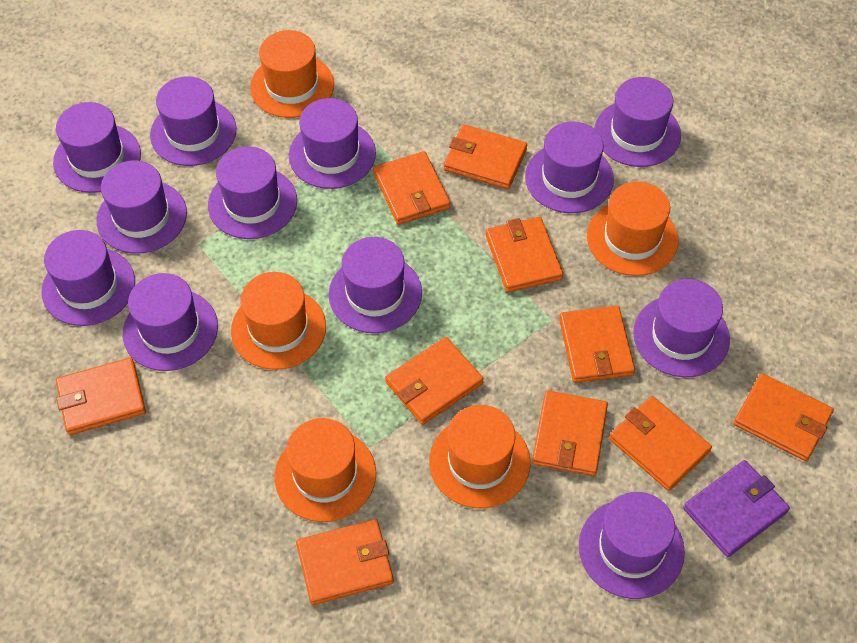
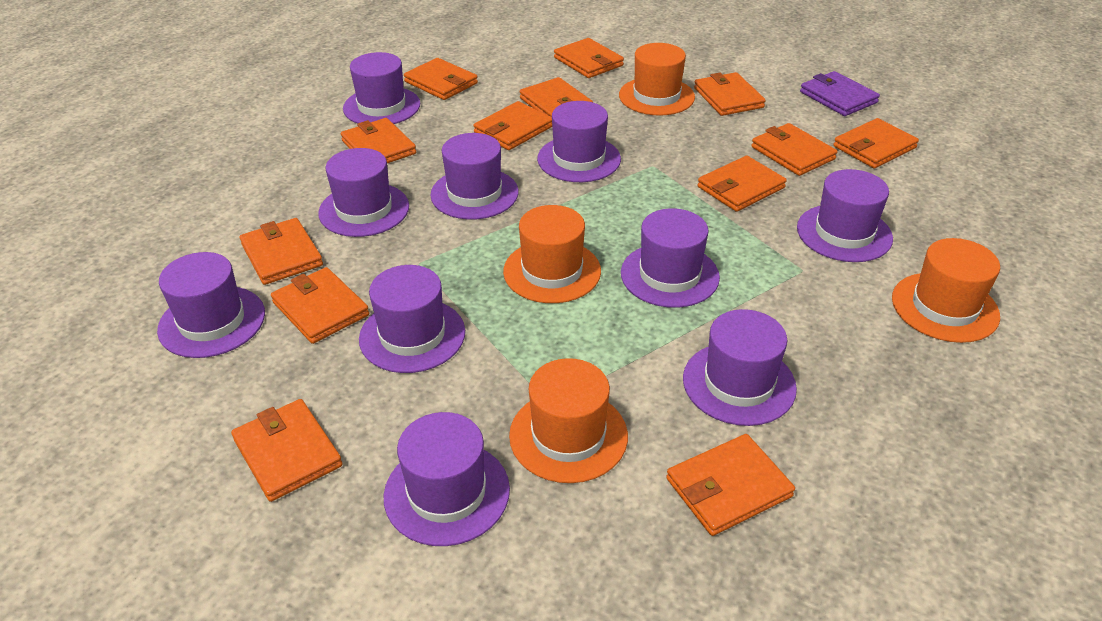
orange hat: 5 -> 4
orange wallet: 10 -> 13
purple hat: 12 -> 10

